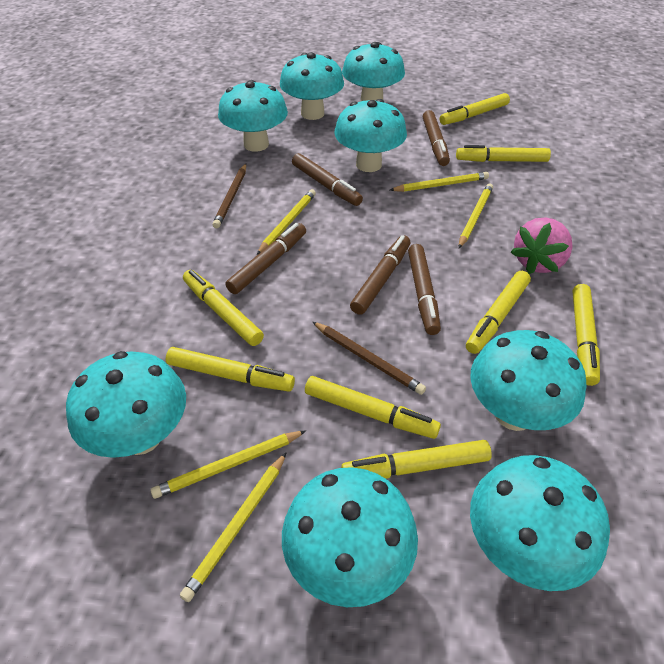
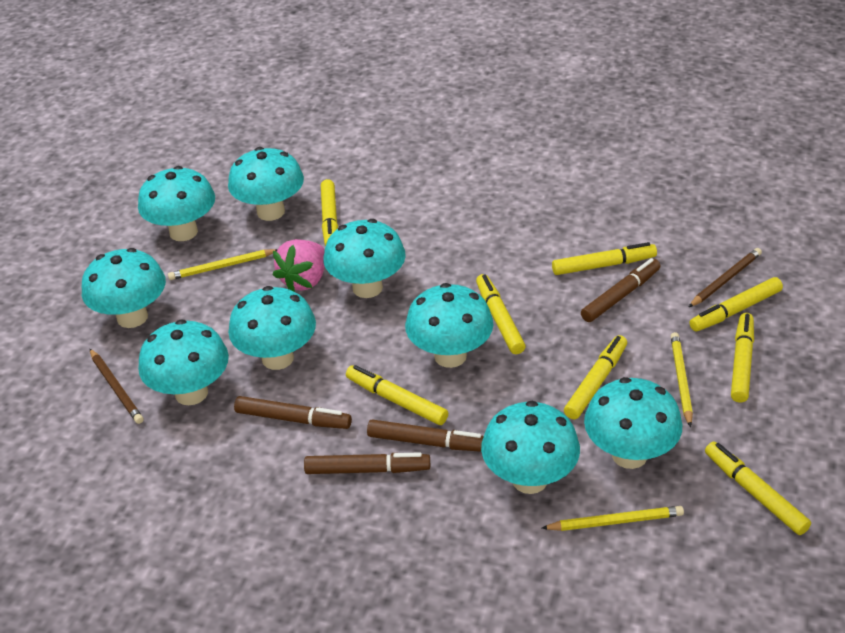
brown marker: 5 -> 4
turquoise mushroom: 8 -> 9
yellow pencil: 5 -> 3

